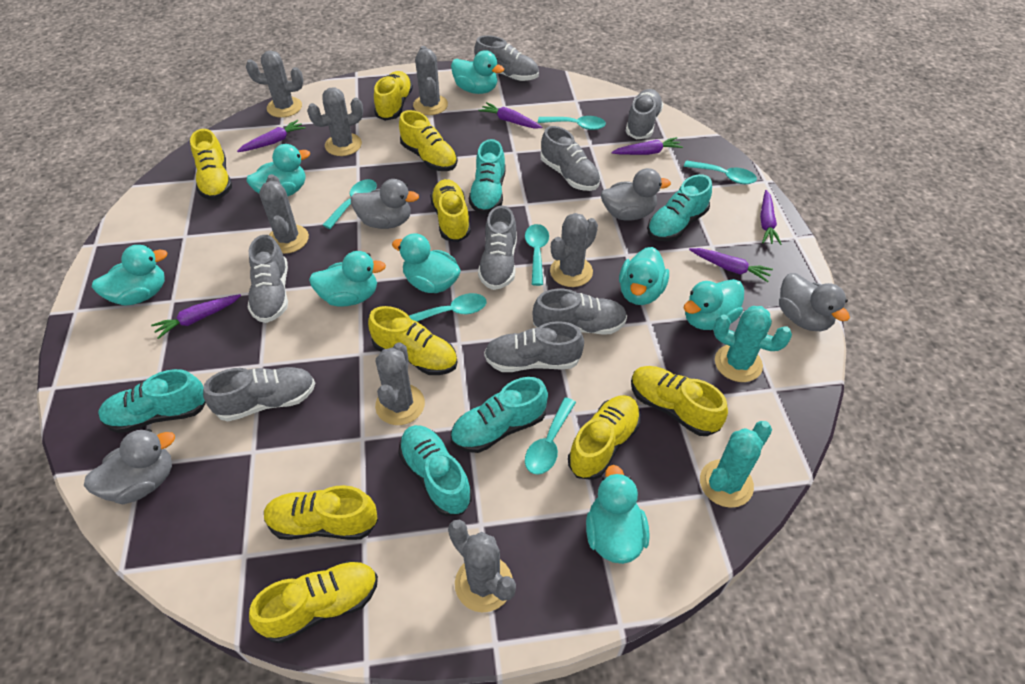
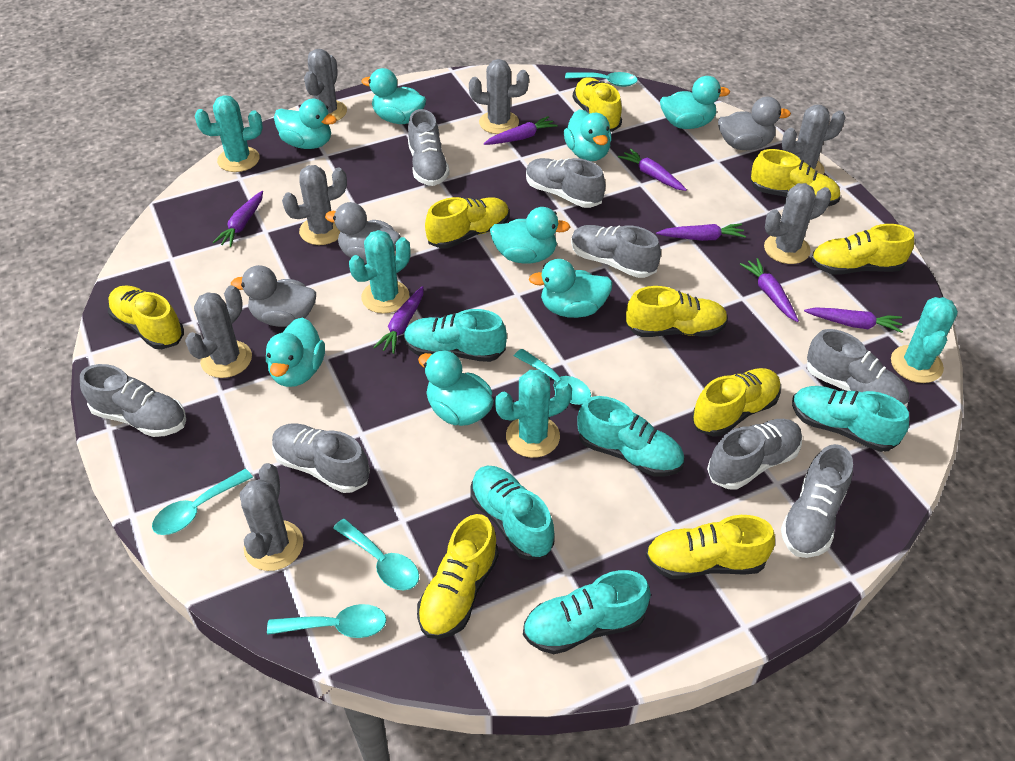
grey duck: 4 -> 3
purple carrot: 6 -> 7
turquoise cactus: 2 -> 4
turquoise spoon: 6 -> 5

